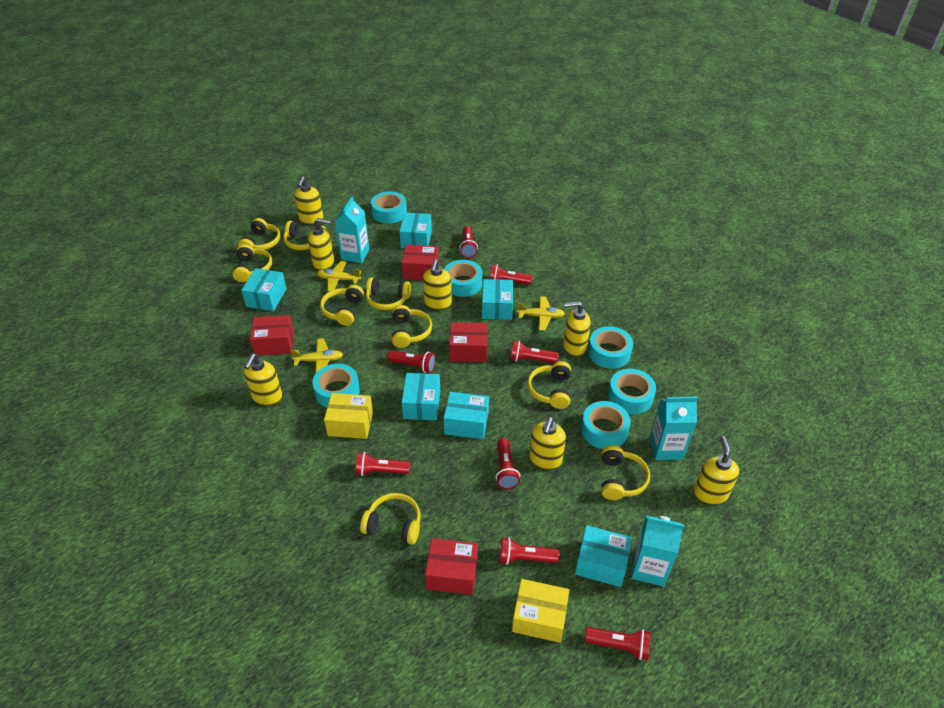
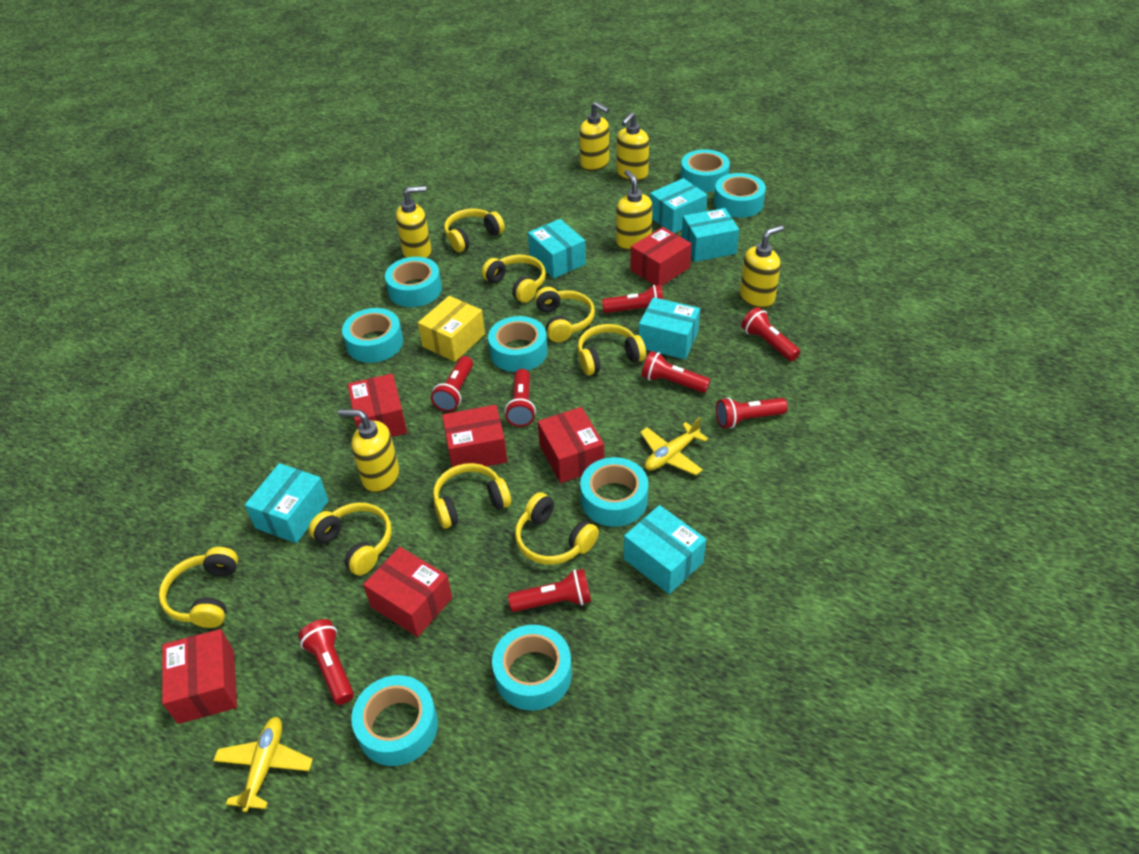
red box: 4 -> 6
turquoise carton: 3 -> 0
turquoise tape: 6 -> 8
yellow box: 2 -> 1
yellow headphones: 9 -> 8
yellow plane: 3 -> 2
yellow soap dispenser: 7 -> 6

